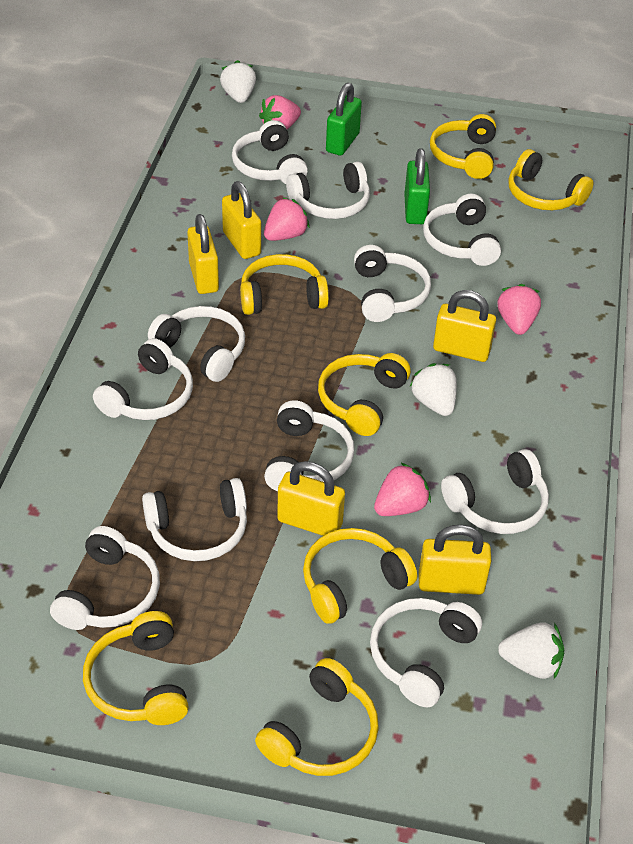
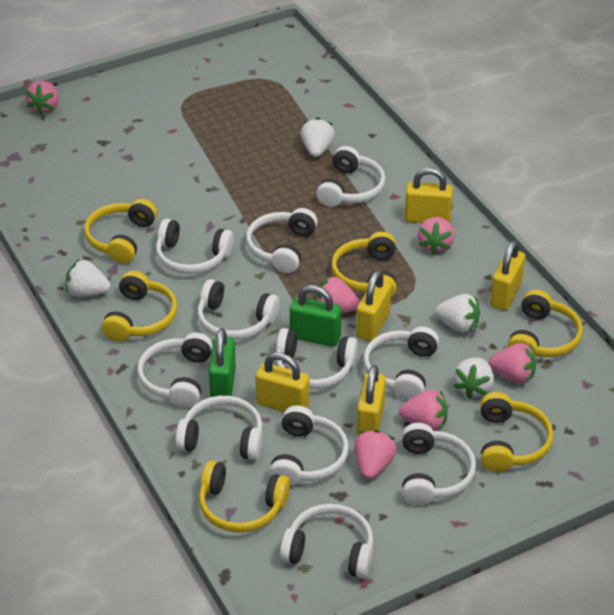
pink strawberry: 4 -> 6
white strawberry: 3 -> 4
yellow headphones: 7 -> 6

